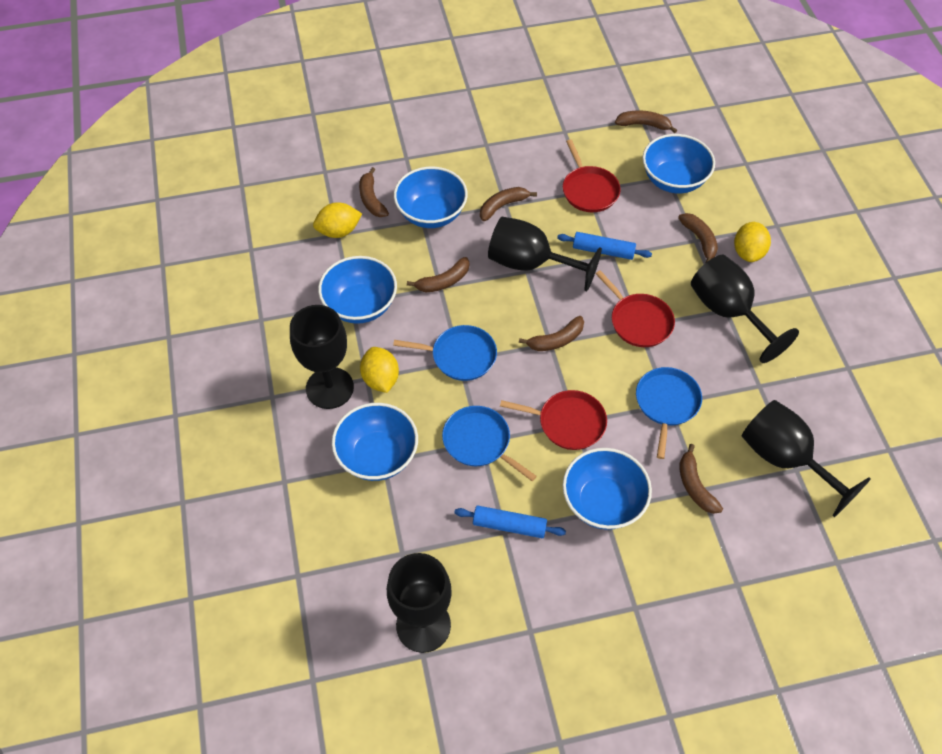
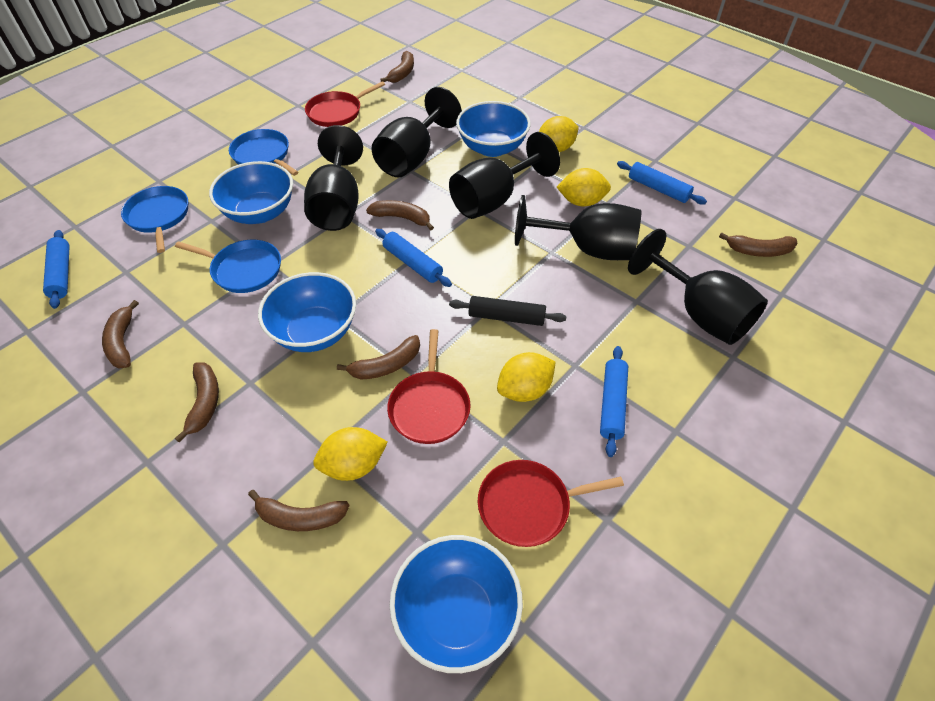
black rolling pin: 0 -> 1
blue bowl: 5 -> 4
blue rolling pin: 2 -> 4
yellow lemon: 3 -> 4

